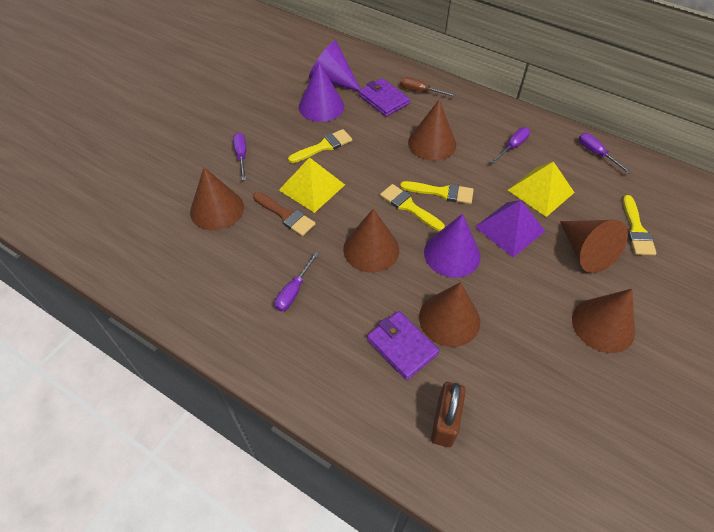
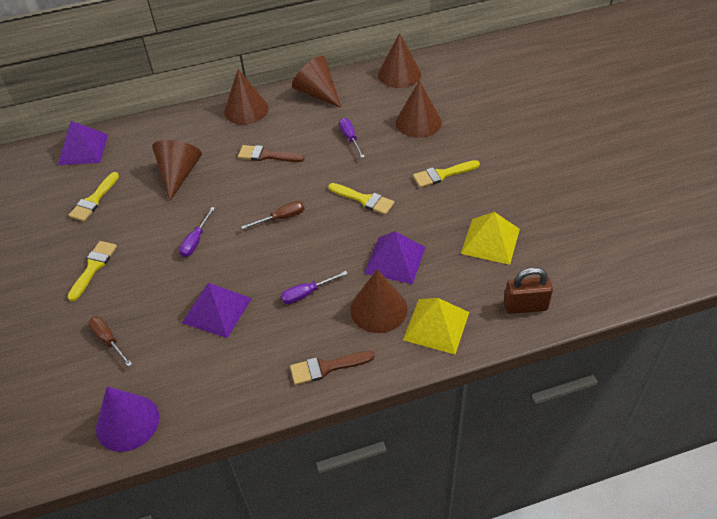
brown brush: 1 -> 2
brown screwdriver: 1 -> 2
purple cone: 3 -> 1
purple pyramid: 1 -> 3
purple screwdriver: 4 -> 3
purple wallet: 2 -> 0

